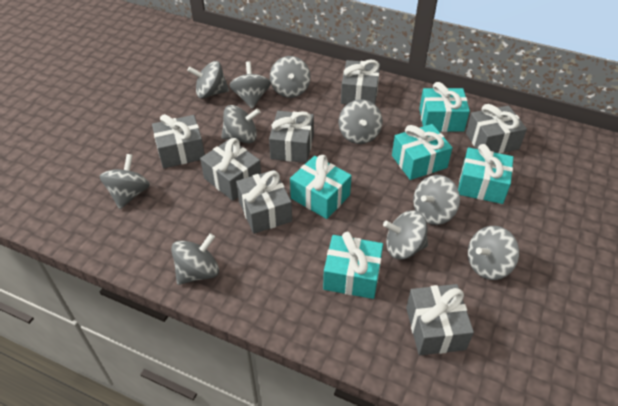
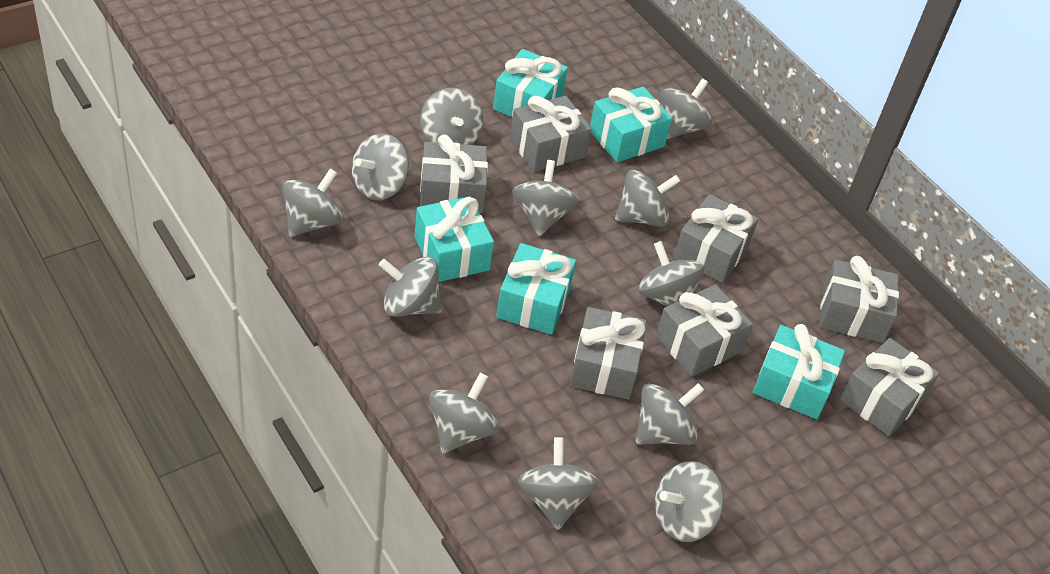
grey spinning top: 10 -> 12

